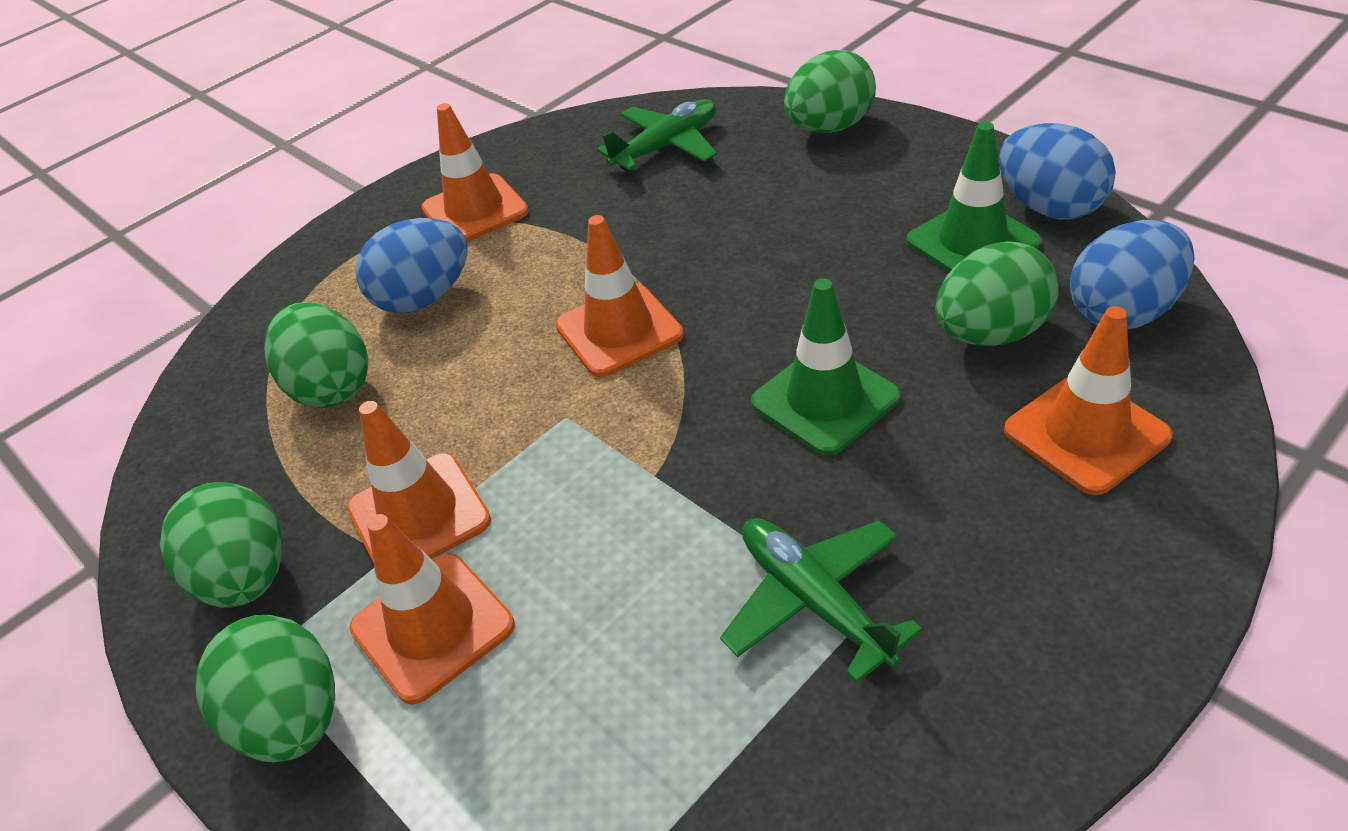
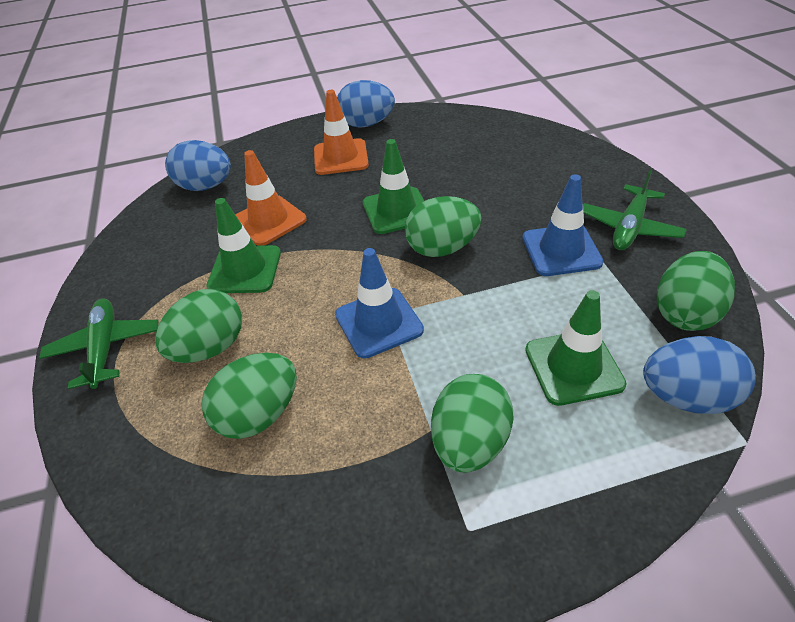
blue traffic cone: 0 -> 2
green traffic cone: 2 -> 3
orange traffic cone: 5 -> 2

